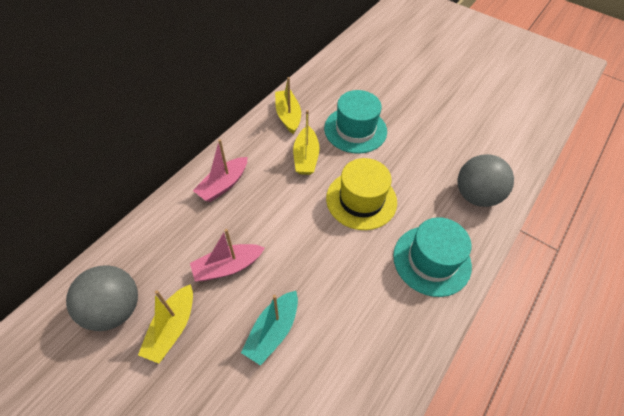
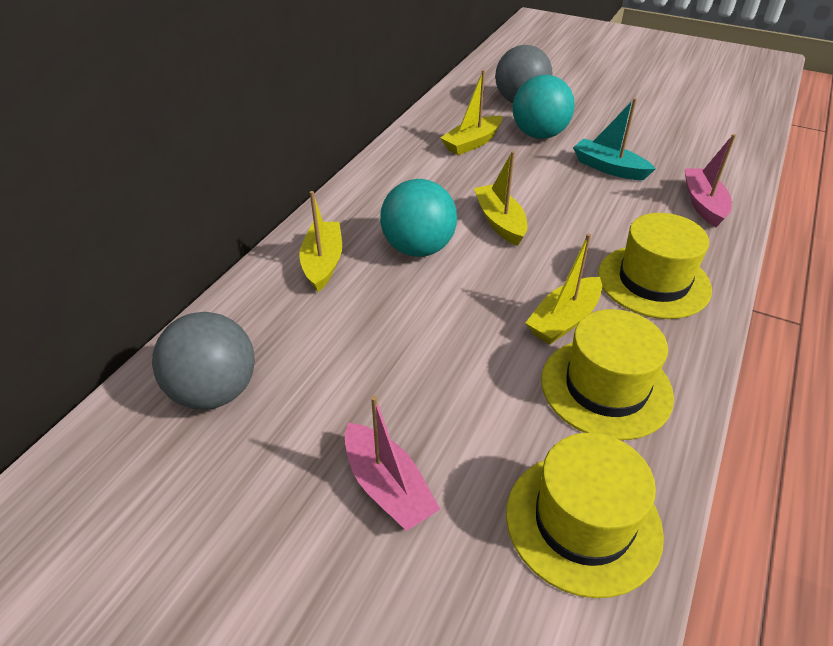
turquoise ball: 0 -> 2
turquoise hat: 2 -> 0
yellow boat: 3 -> 4
yellow hat: 1 -> 3

